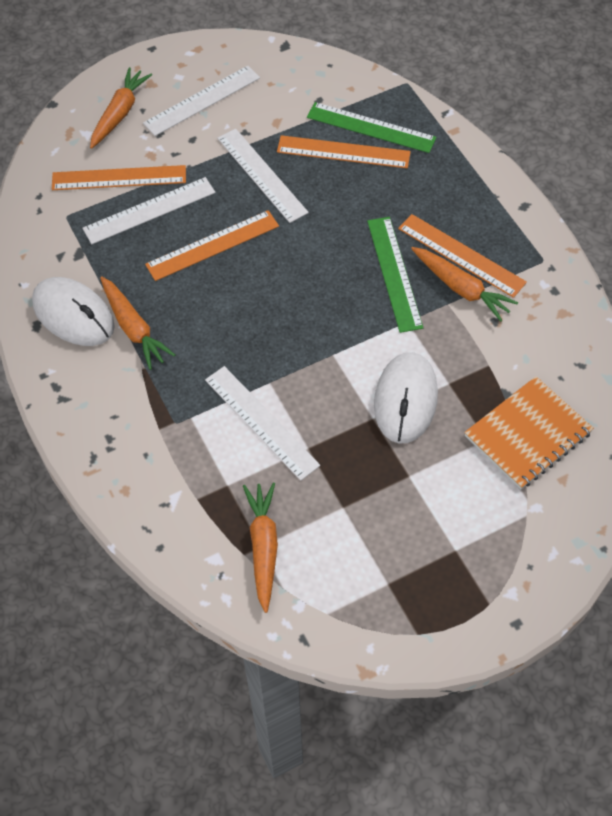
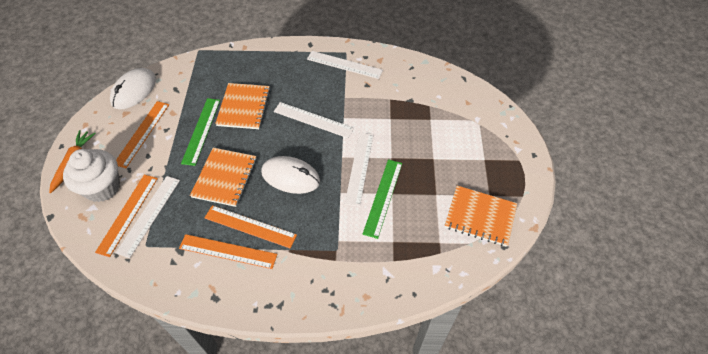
orange carrot: 4 -> 1
orange notebook: 1 -> 3
white cupcake: 0 -> 1

